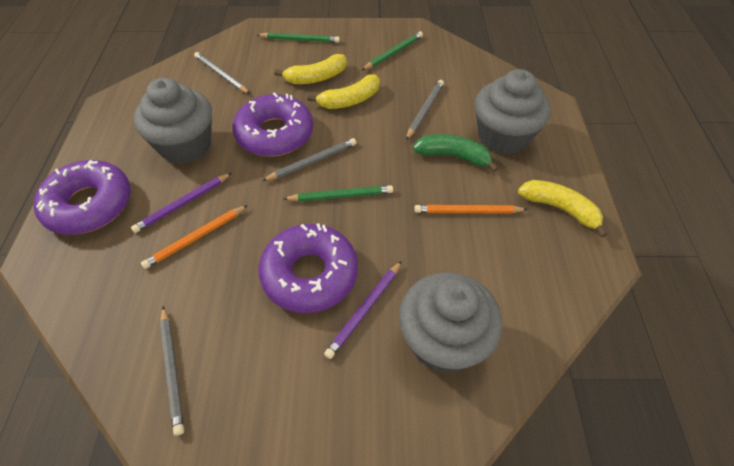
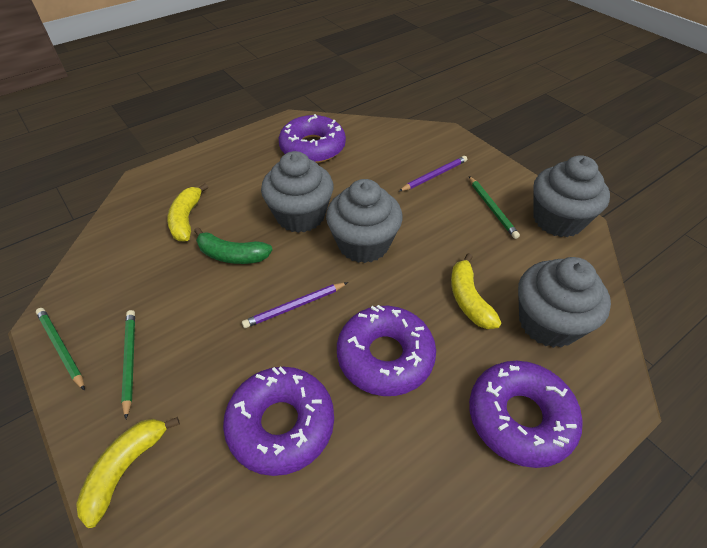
grey cupcake: 3 -> 4
grey pencil: 4 -> 0
orange pencil: 2 -> 0
purple donut: 3 -> 4

